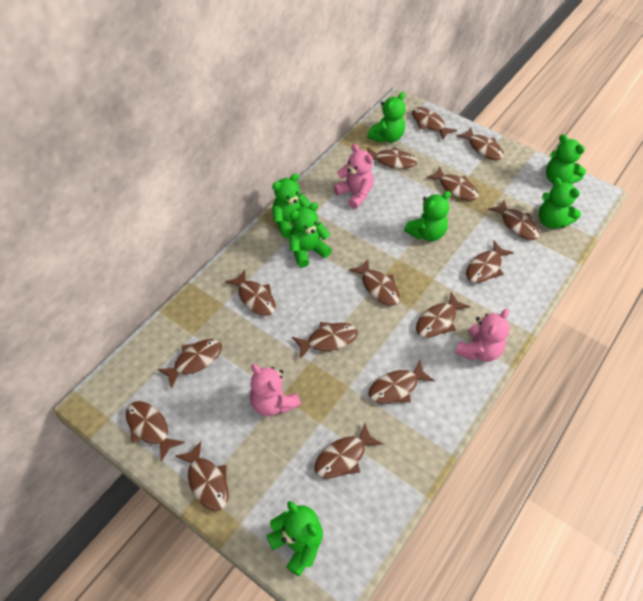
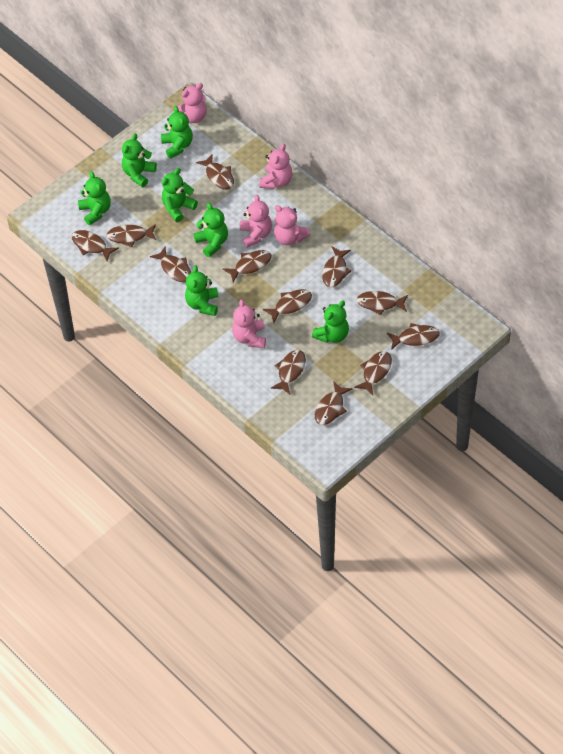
brown fish: 15 -> 12
pink teddy bear: 3 -> 5

